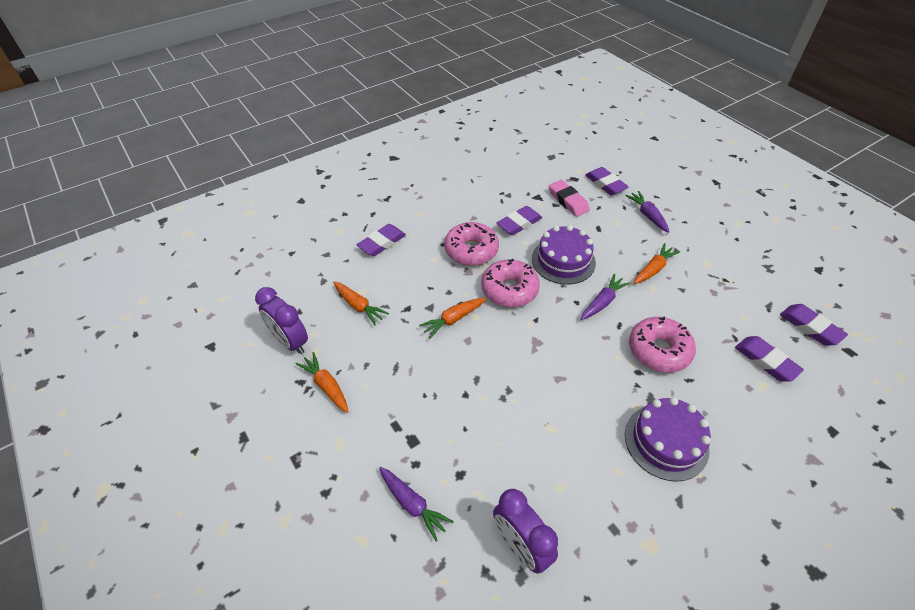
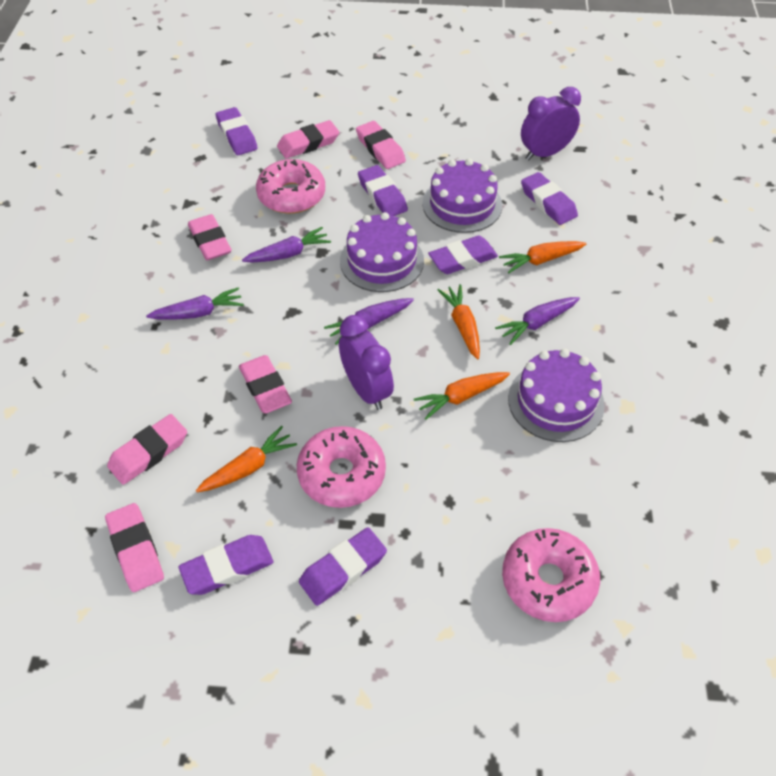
pink eraser: 1 -> 6
purple cake: 2 -> 3
purple carrot: 3 -> 4
purple eraser: 5 -> 6

